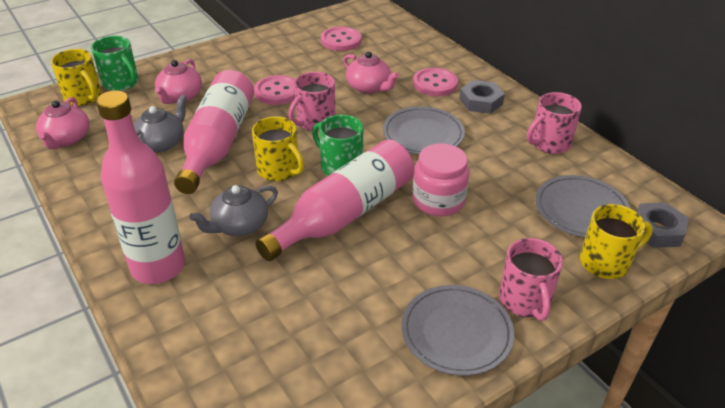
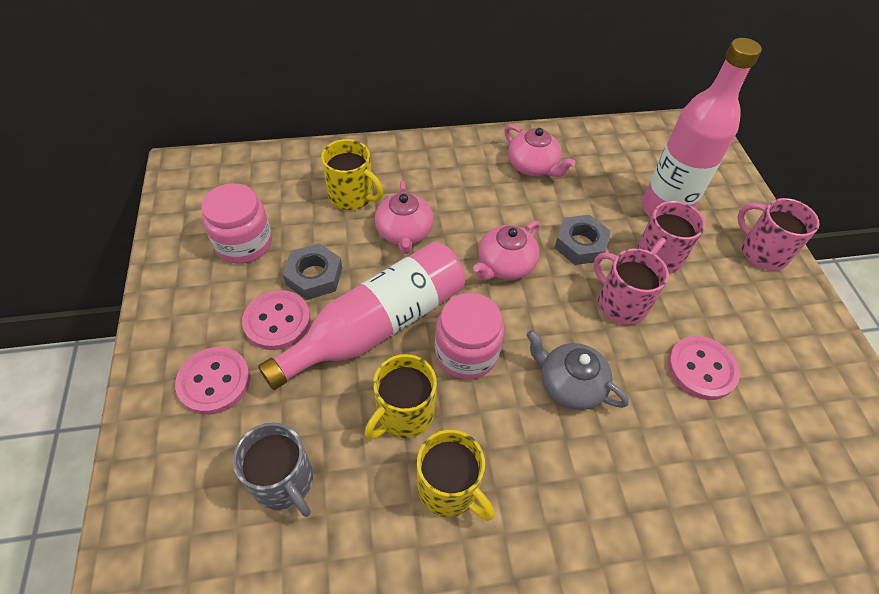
green mug: 2 -> 0
grey mug: 0 -> 1
grey plate: 3 -> 0
grey teapot: 2 -> 1
pink bottle: 3 -> 2
pink jar: 1 -> 2

